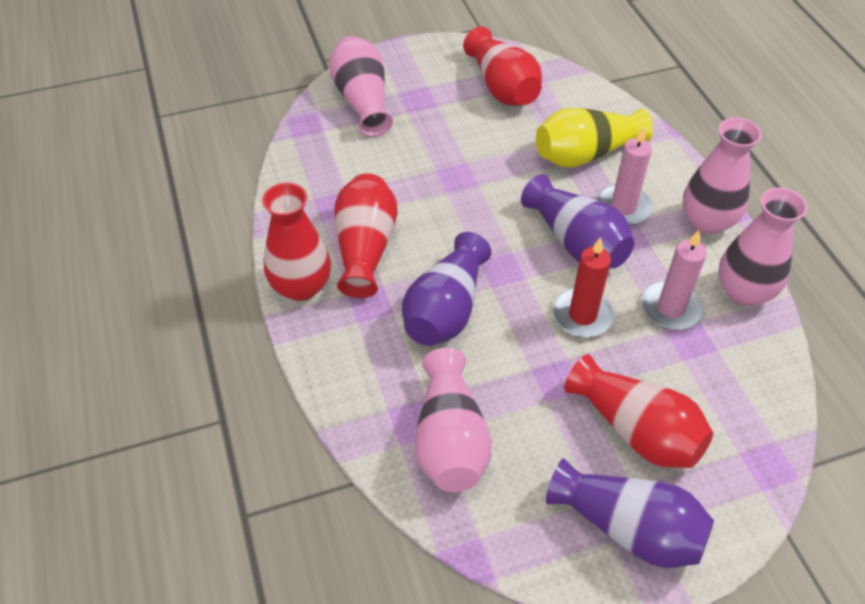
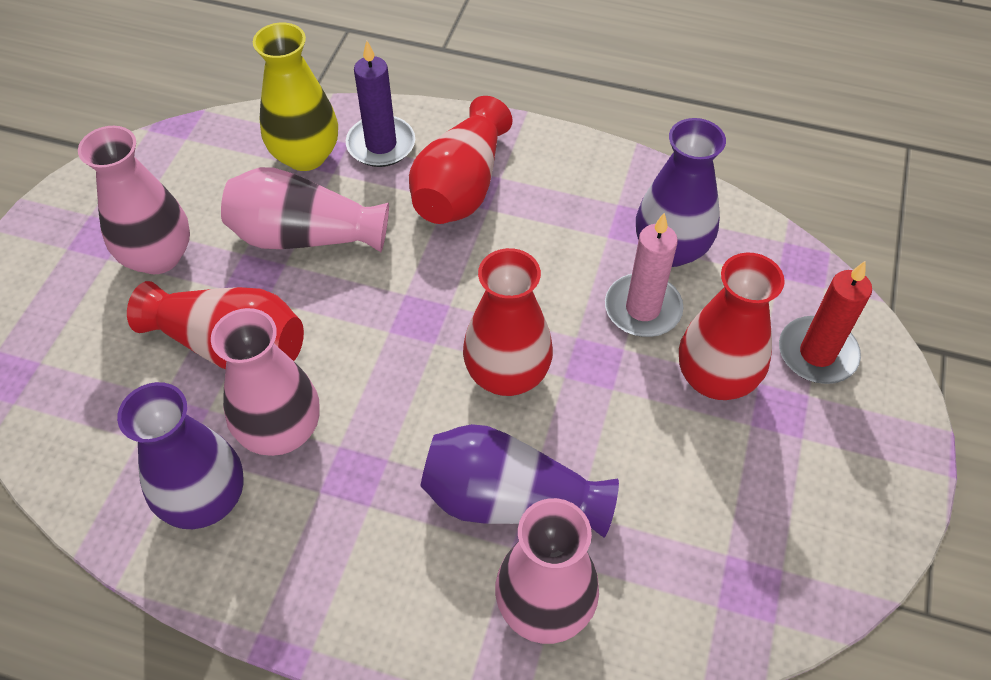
pink candle: 2 -> 1
purple candle: 0 -> 1

